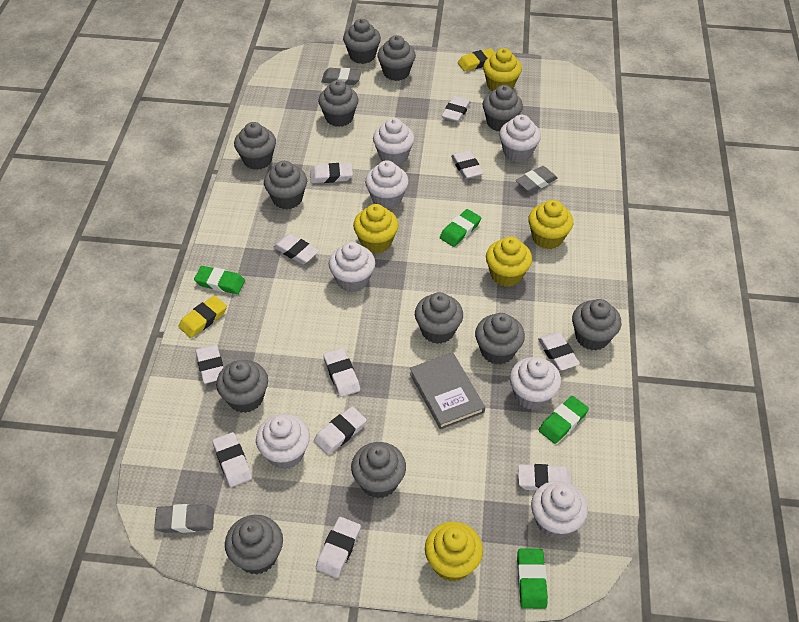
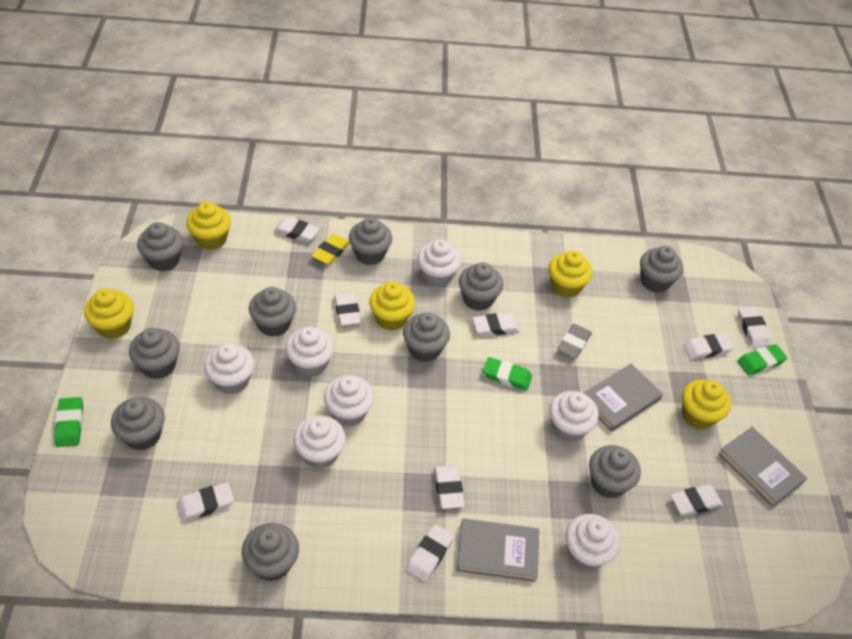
green eraser: 4 -> 3
grey book: 1 -> 3
grey cupcake: 12 -> 10
grey eraser: 3 -> 1
white eraser: 11 -> 9
yellow eraser: 2 -> 1

